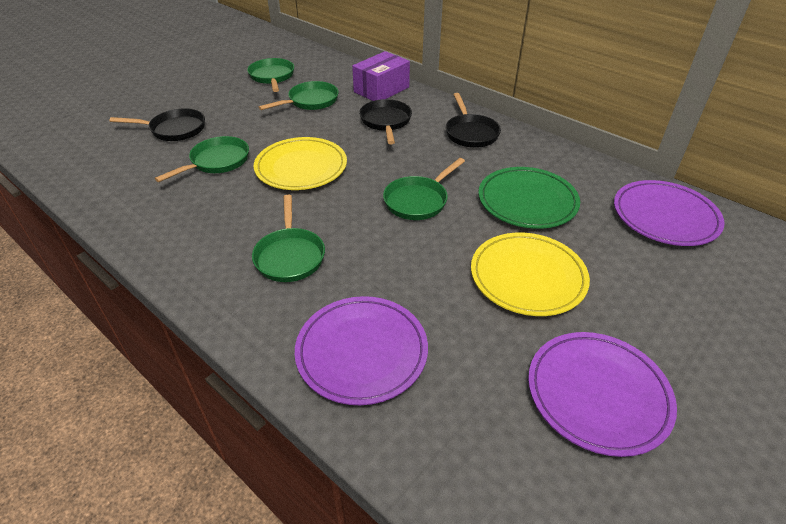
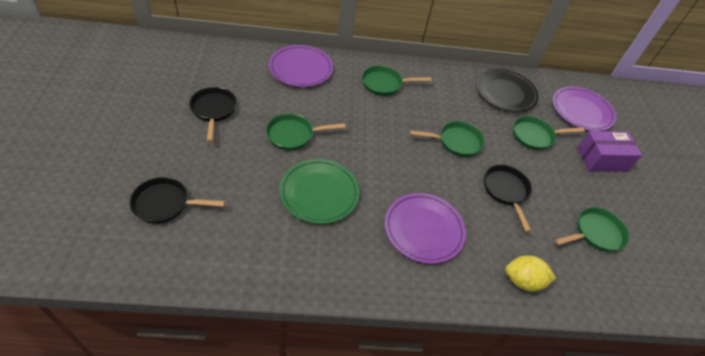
black plate: 0 -> 1
yellow lemon: 0 -> 1
yellow plate: 2 -> 0

